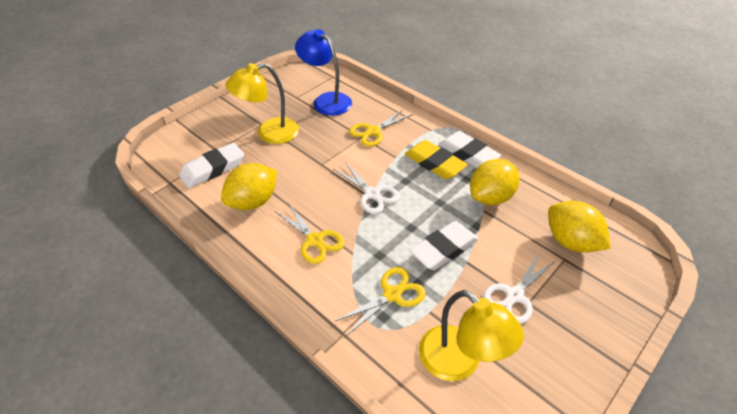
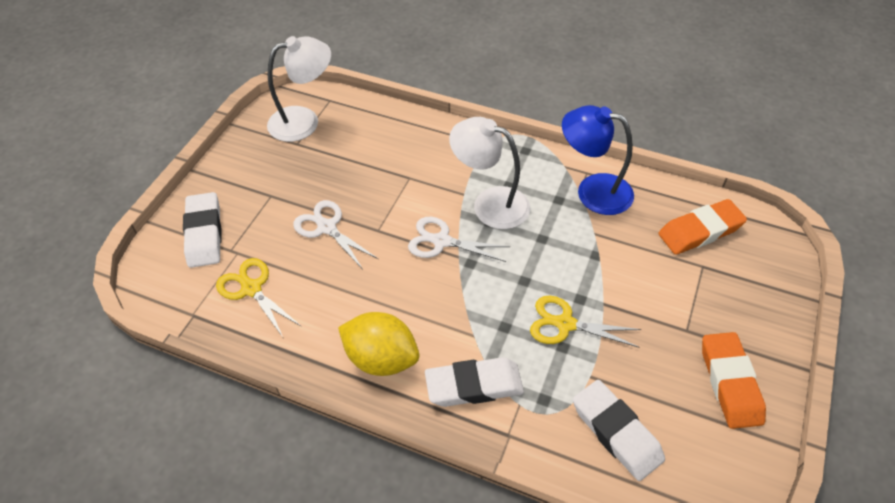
orange eraser: 0 -> 2
white lamp: 0 -> 2
yellow eraser: 1 -> 0
yellow lamp: 2 -> 0
yellow lemon: 3 -> 1
yellow scissors: 3 -> 2

